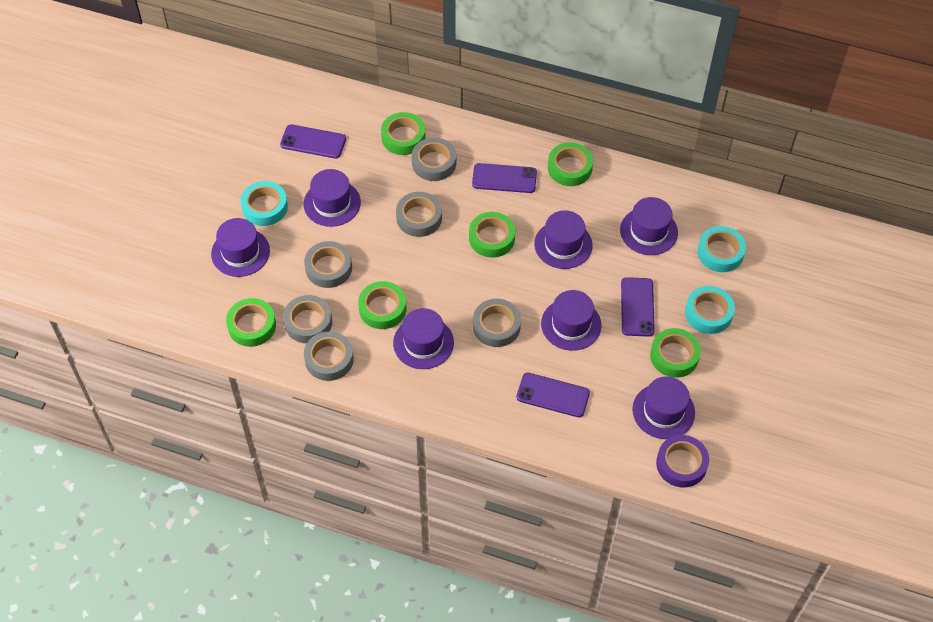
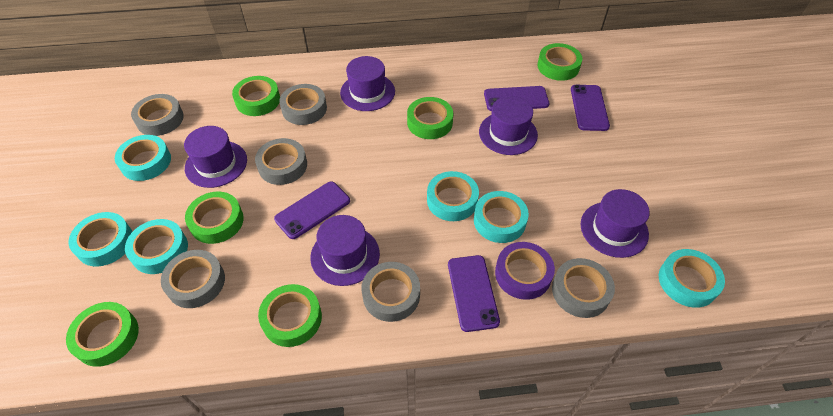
purple hat: 7 -> 5
turquoise tape: 3 -> 6

